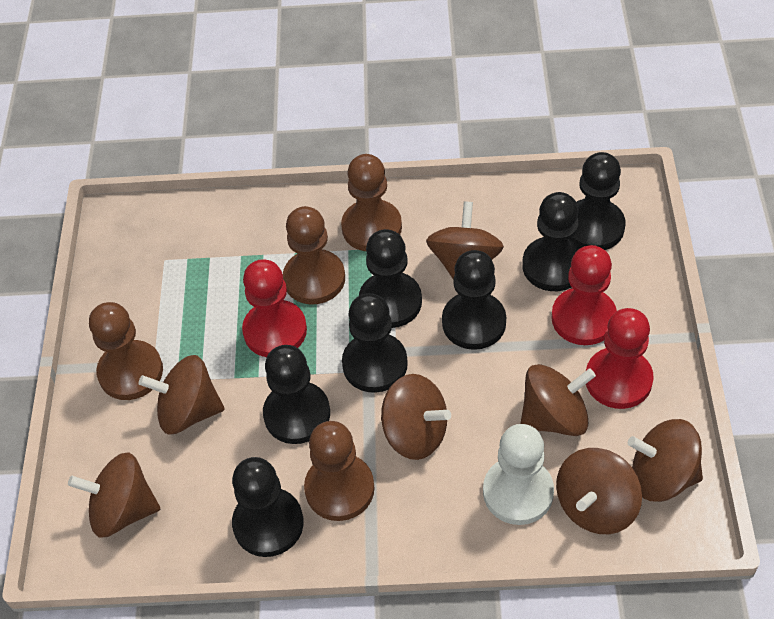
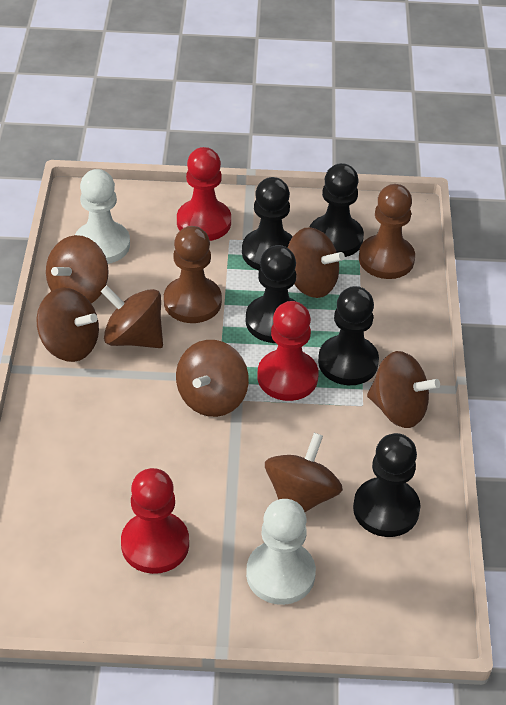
black pawn: 7 -> 5
brown pawn: 4 -> 2
white pawn: 1 -> 2

